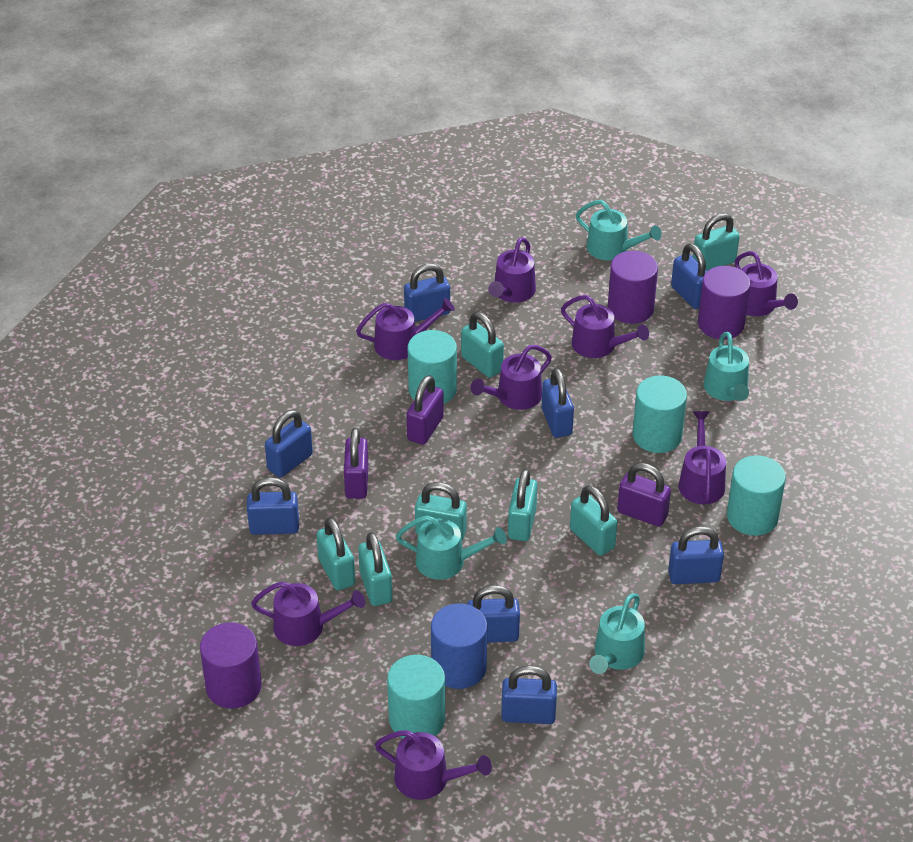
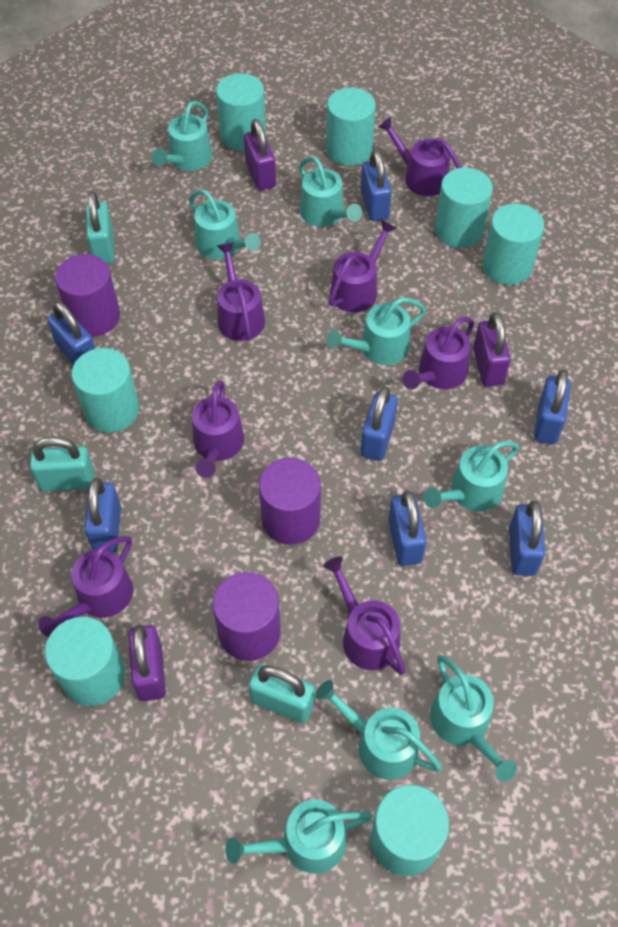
blue cylinder: 1 -> 0
blue padlock: 8 -> 7
purple watering can: 8 -> 7
turquoise cylinder: 4 -> 7
turquoise padlock: 7 -> 3
turquoise watering can: 4 -> 8

